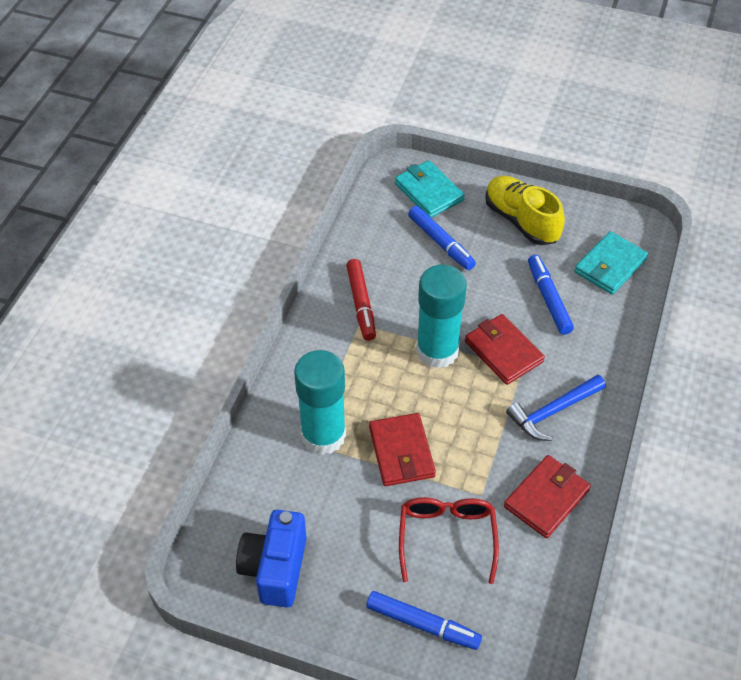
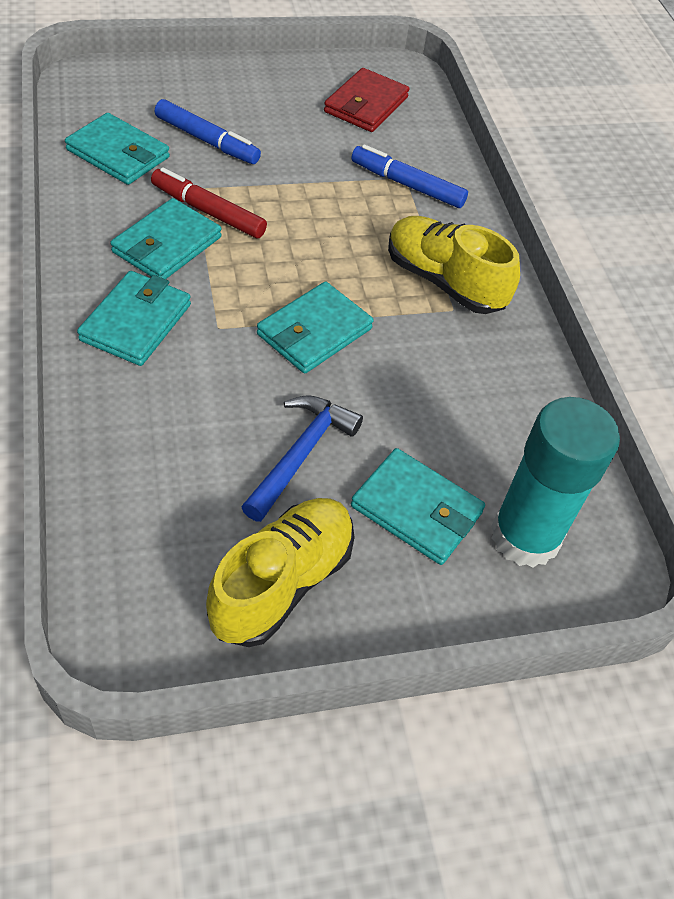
blue camera: 1 -> 0
blue marker: 3 -> 2
red glasses: 1 -> 0
red wallet: 3 -> 1
turquoise glue stick: 2 -> 1
turquoise wallet: 2 -> 5
yellow shoe: 1 -> 2

